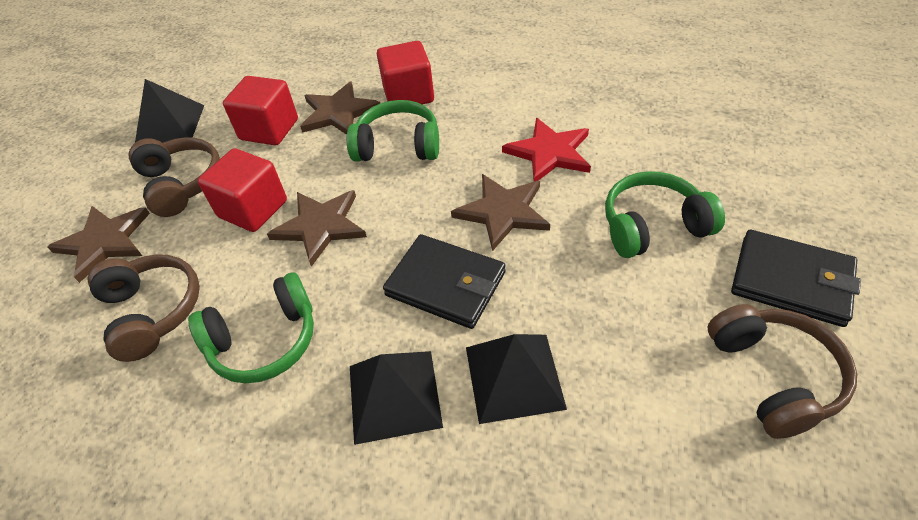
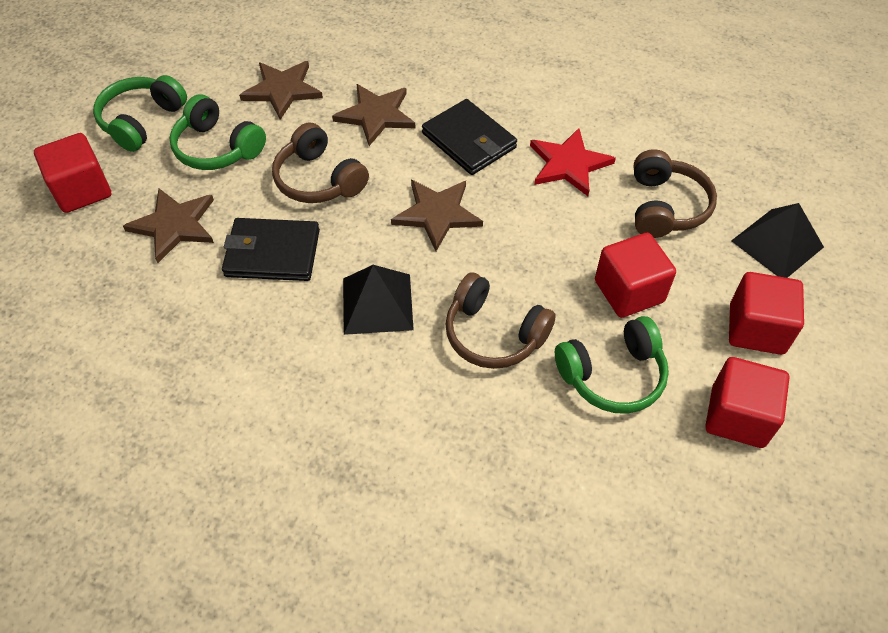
black pyramid: 3 -> 2
red cube: 3 -> 4

